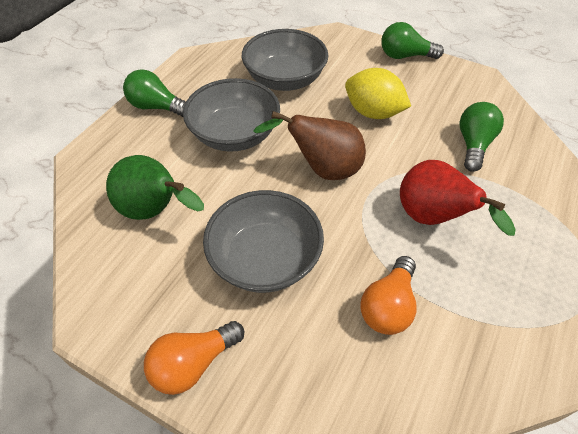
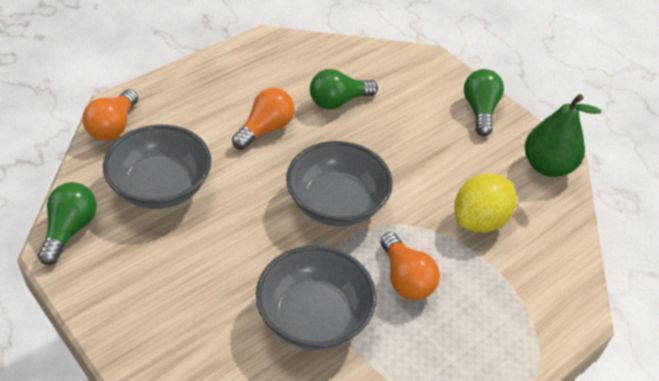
brown pear: 1 -> 0
orange light bulb: 2 -> 3
red pear: 1 -> 0

